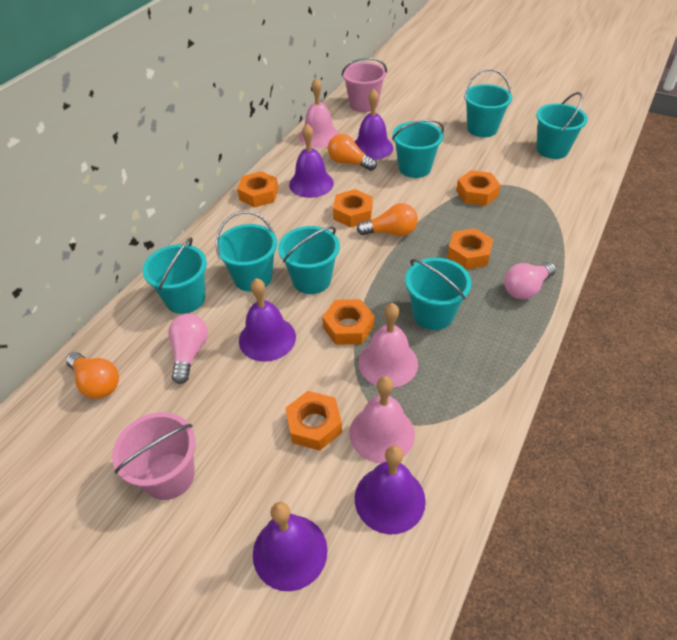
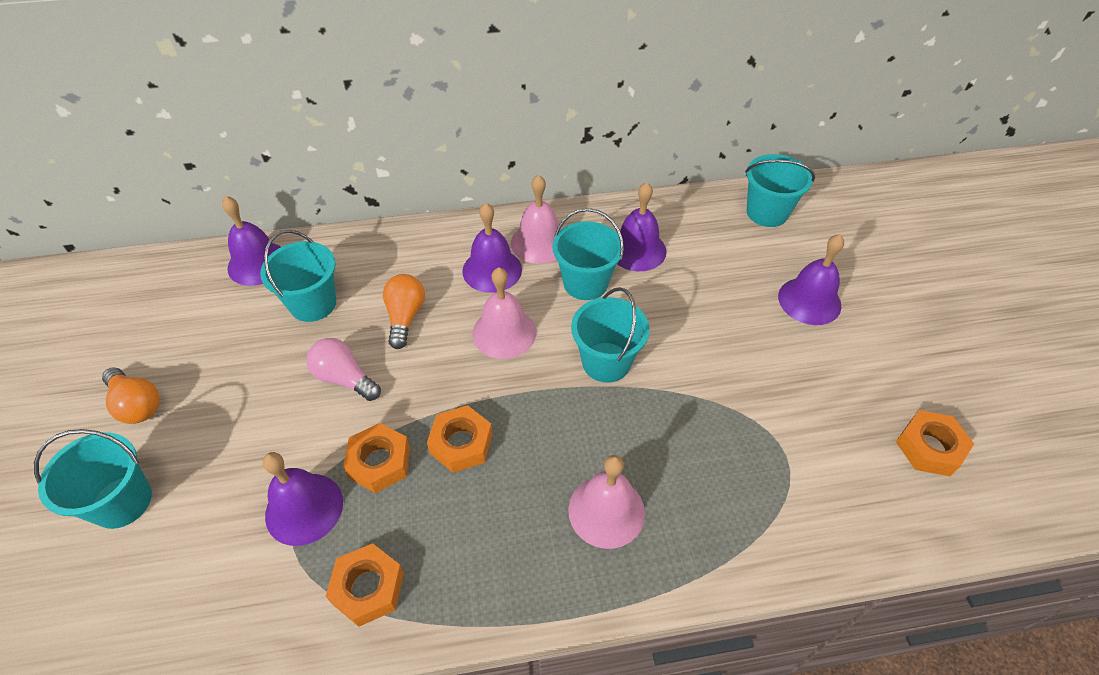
orange light bulb: 3 -> 2
orange nut: 6 -> 4
pink bucket: 2 -> 0
pink light bulb: 2 -> 1
turquoise bucket: 7 -> 5

